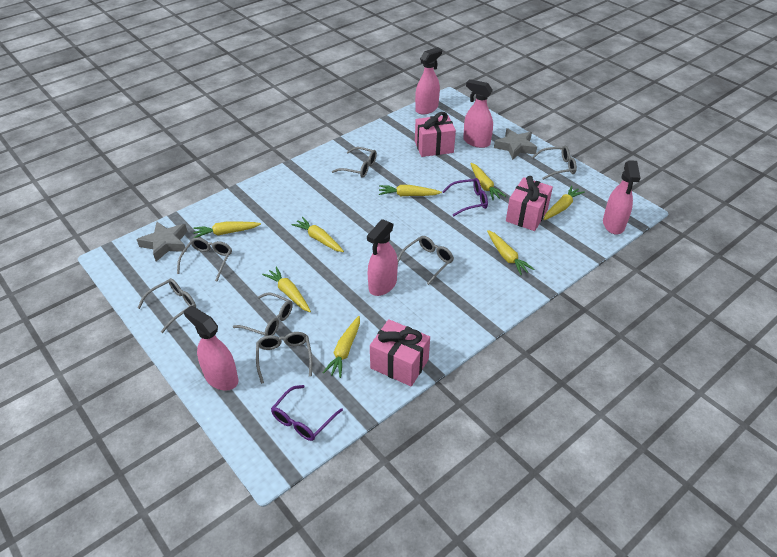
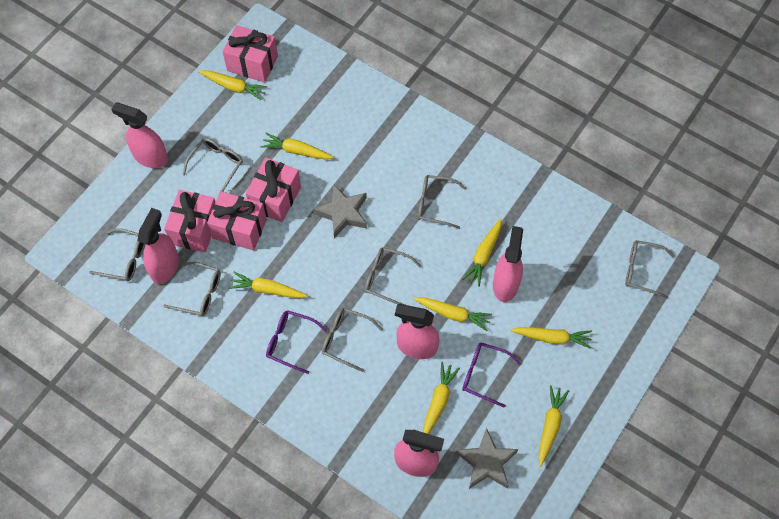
pink gift: 3 -> 4

